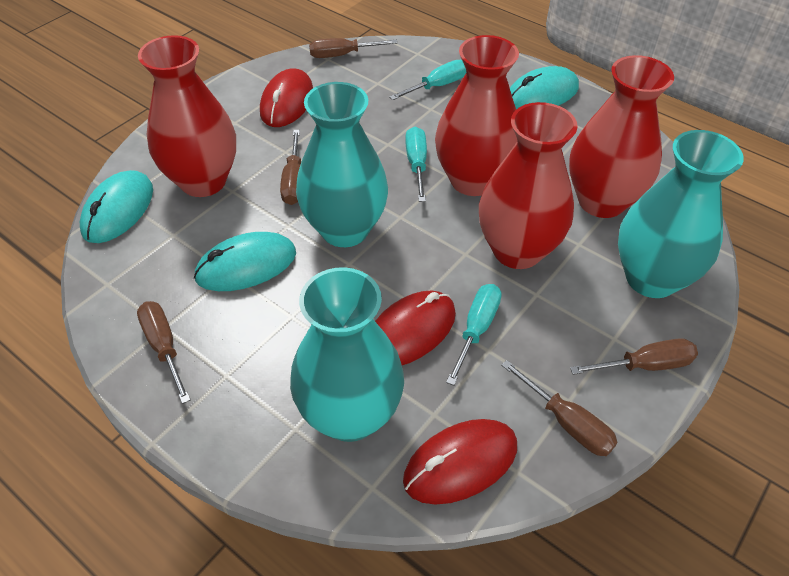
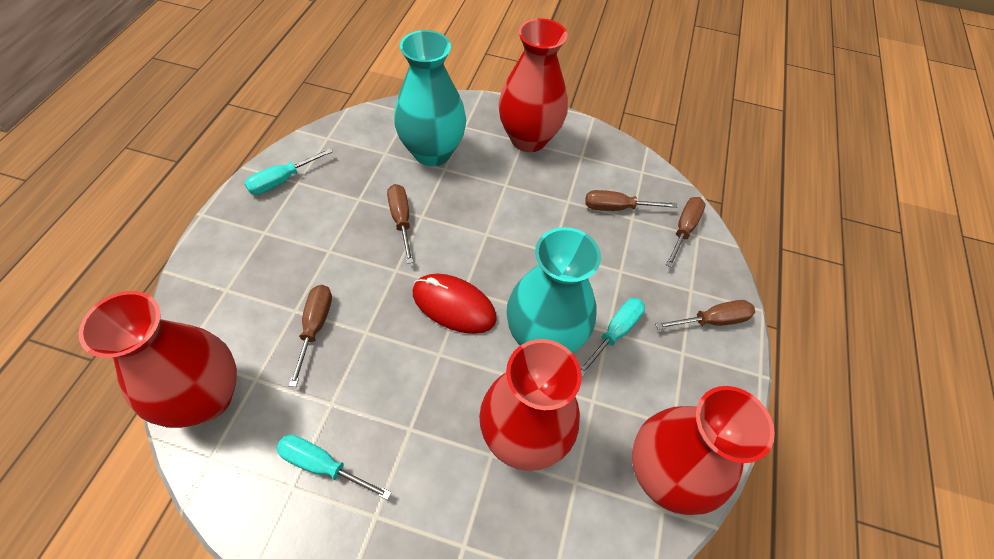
red mouse: 3 -> 1
turquoise mouse: 3 -> 0
turquoise vase: 3 -> 2

